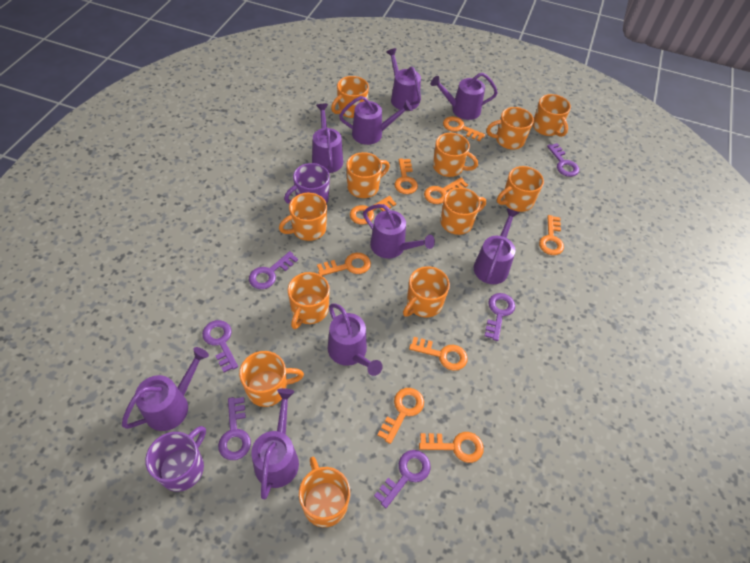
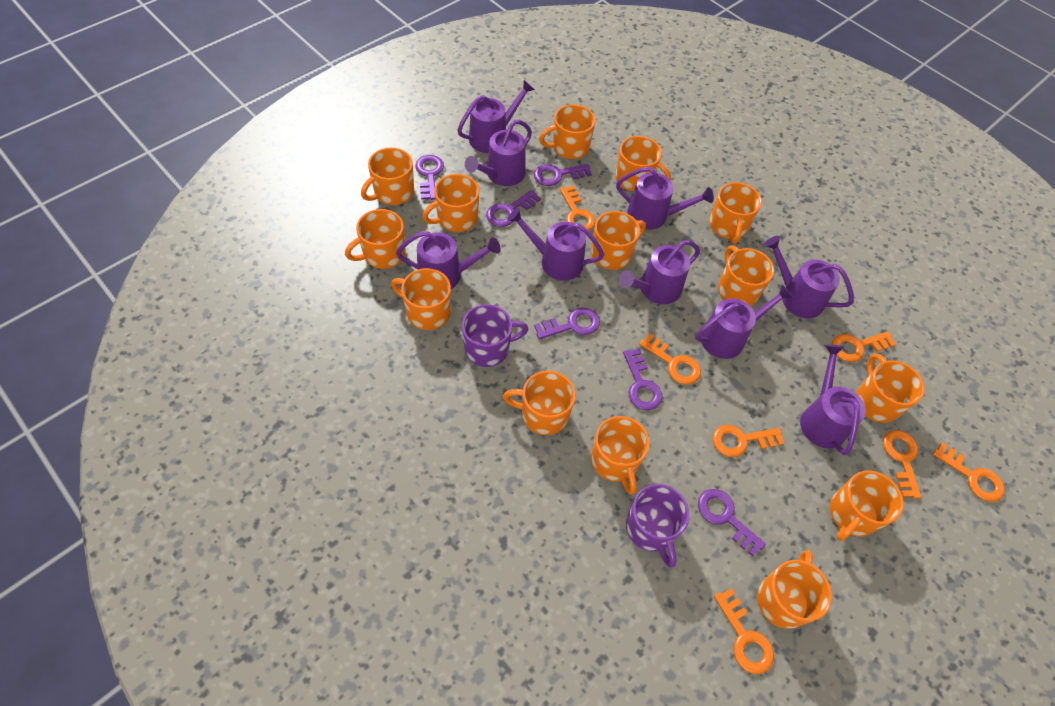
orange key: 9 -> 7
orange mug: 12 -> 14

